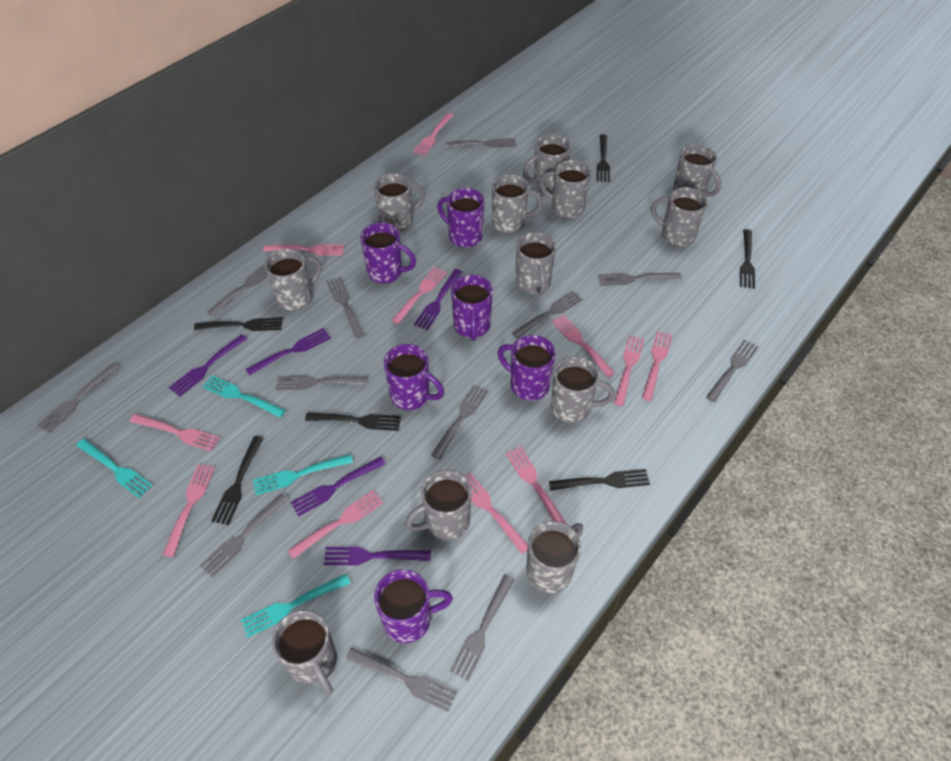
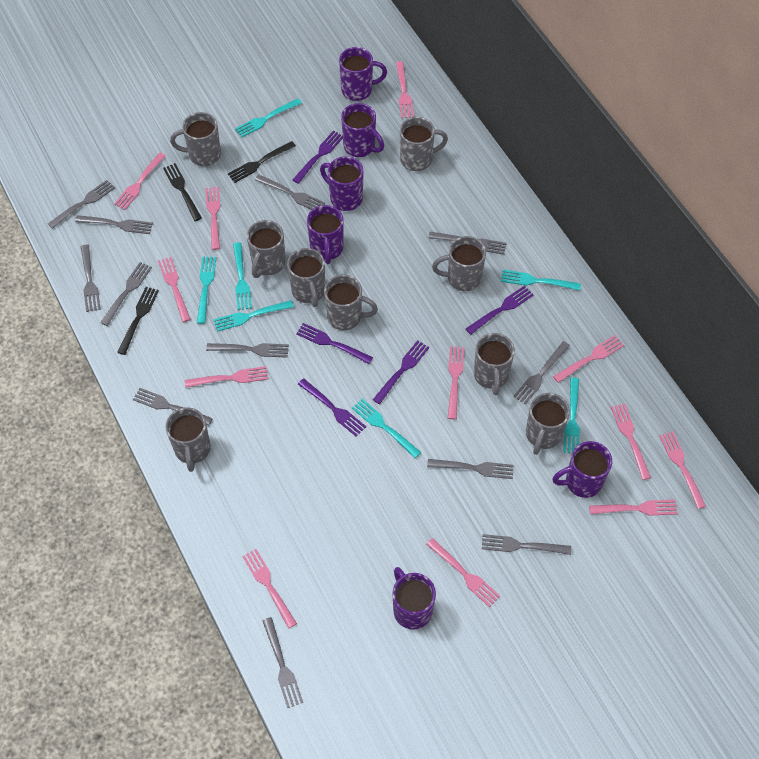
black fork: 6 -> 3
grey mug: 12 -> 9
pink fork: 11 -> 12
turquoise fork: 4 -> 7

